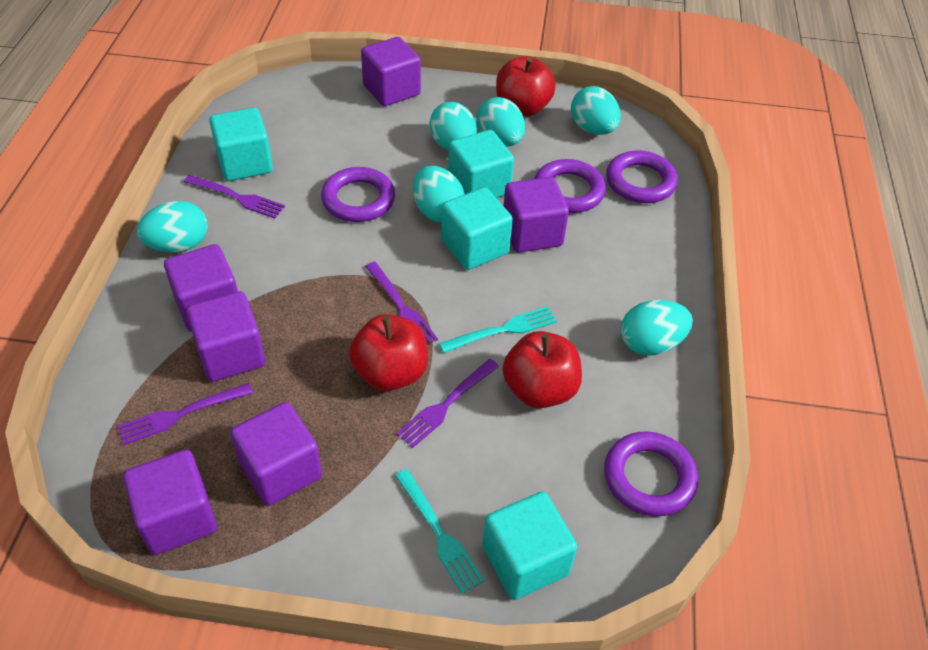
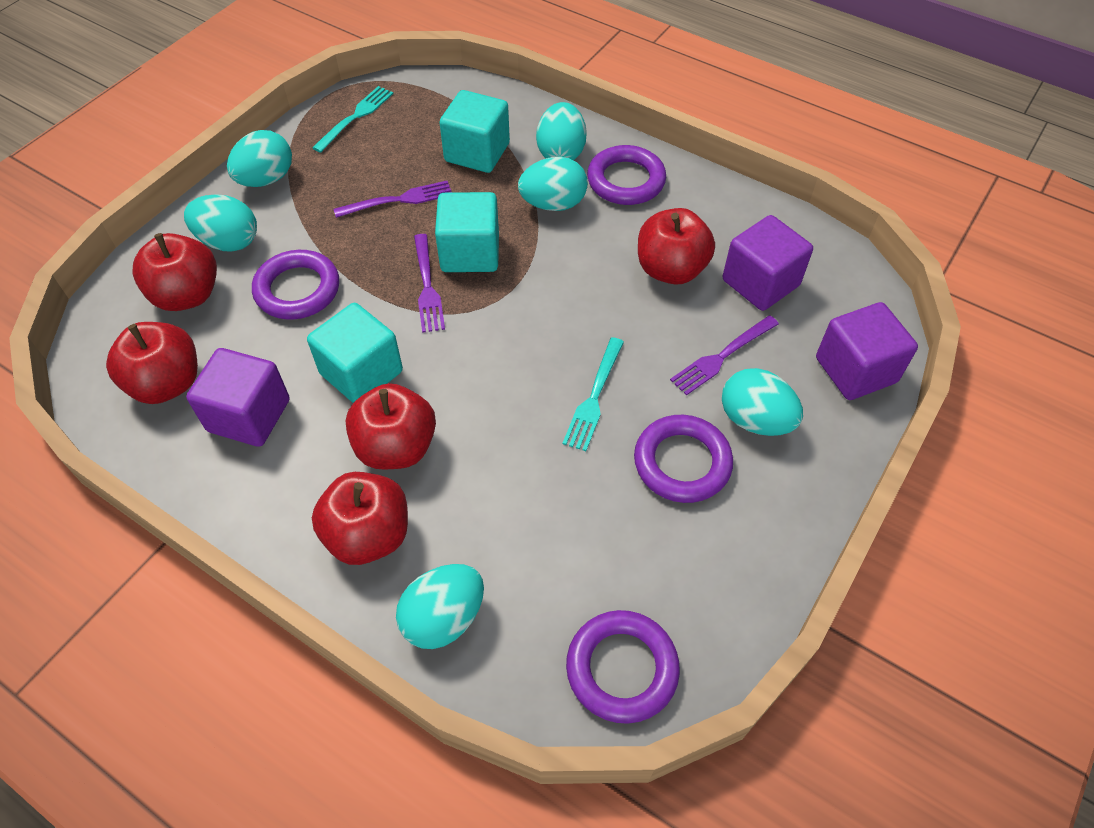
purple cube: 6 -> 3
purple fork: 4 -> 3
red apple: 3 -> 5
turquoise cube: 4 -> 3

